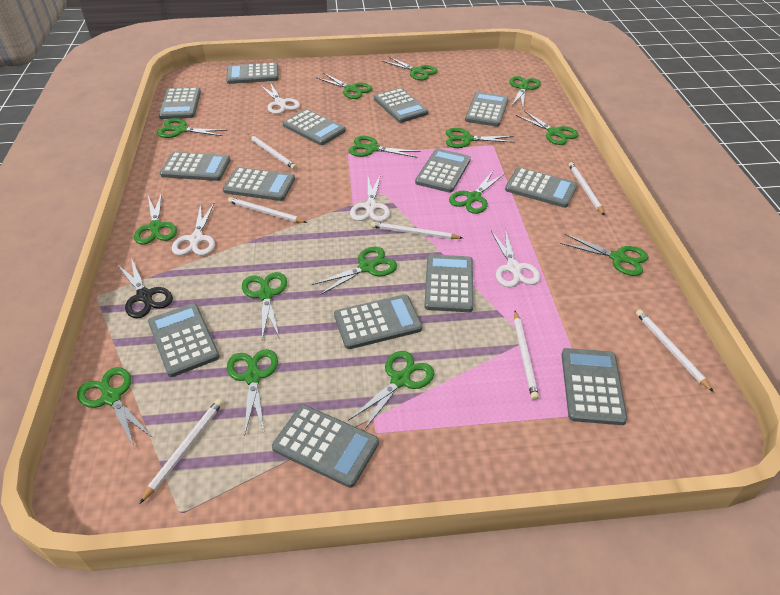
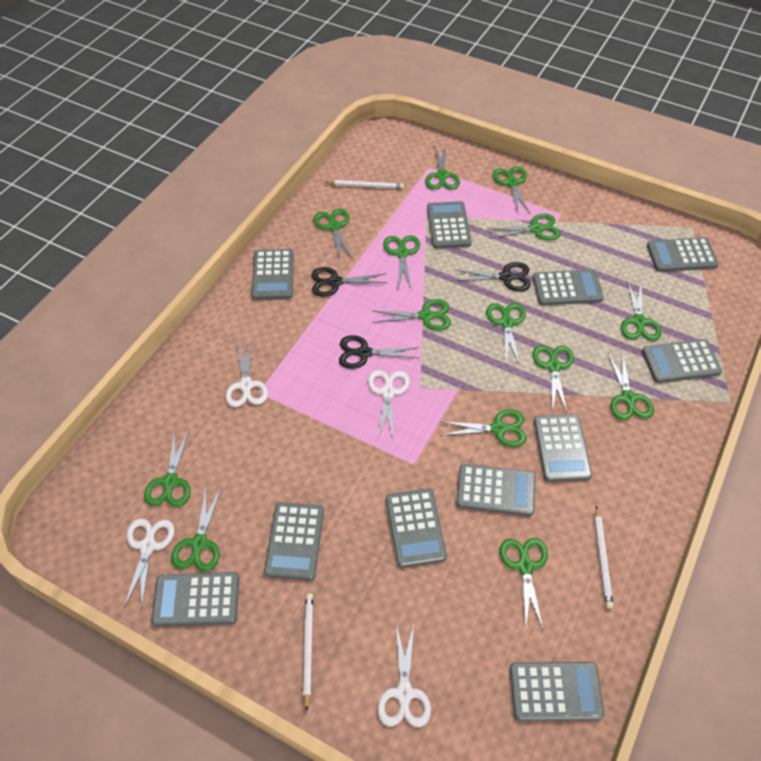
black scissors: 1 -> 3
green scissors: 15 -> 14
grey calculator: 14 -> 11
white pencil: 7 -> 3

